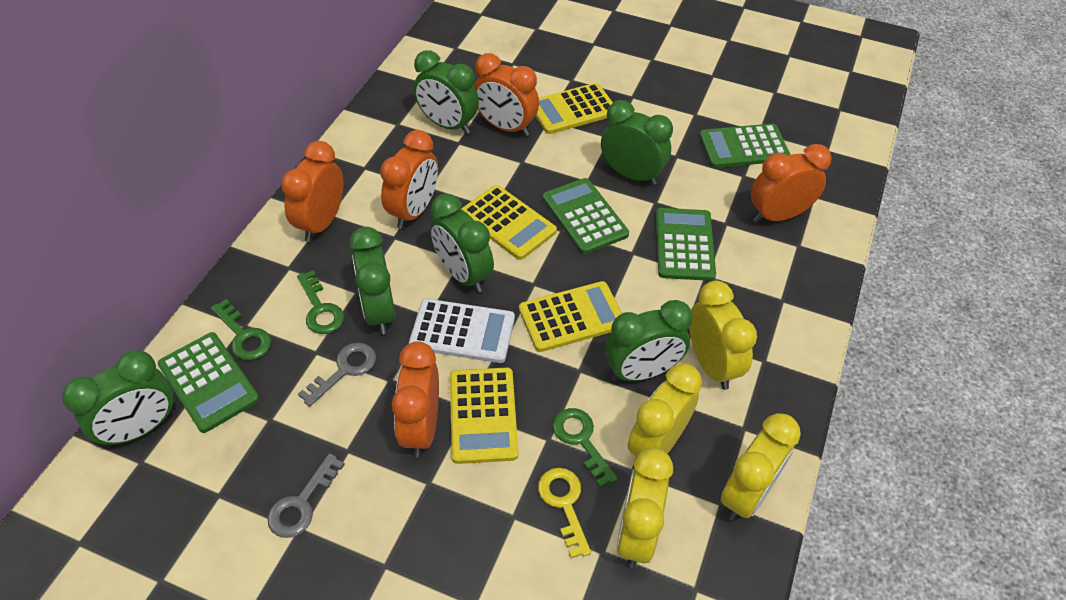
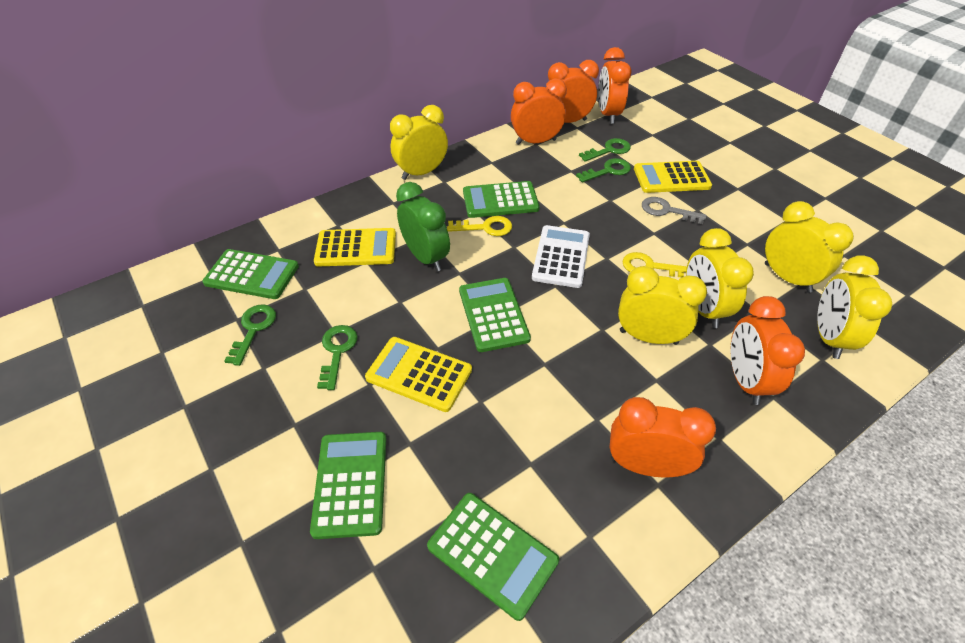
green calculator: 4 -> 5
green clock: 6 -> 1
green key: 3 -> 4
grey key: 2 -> 1
yellow calculator: 4 -> 3
yellow clock: 4 -> 5
yellow key: 1 -> 2

